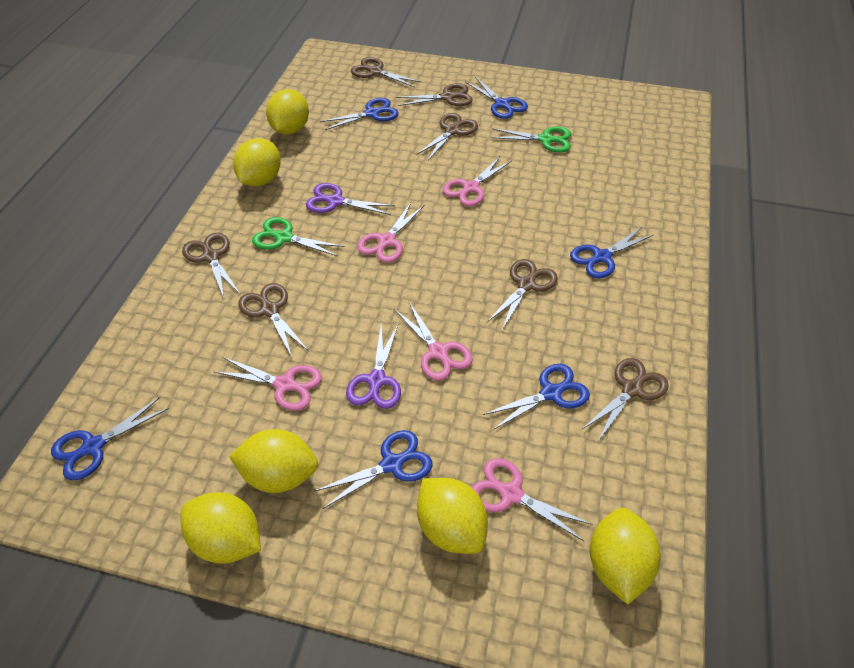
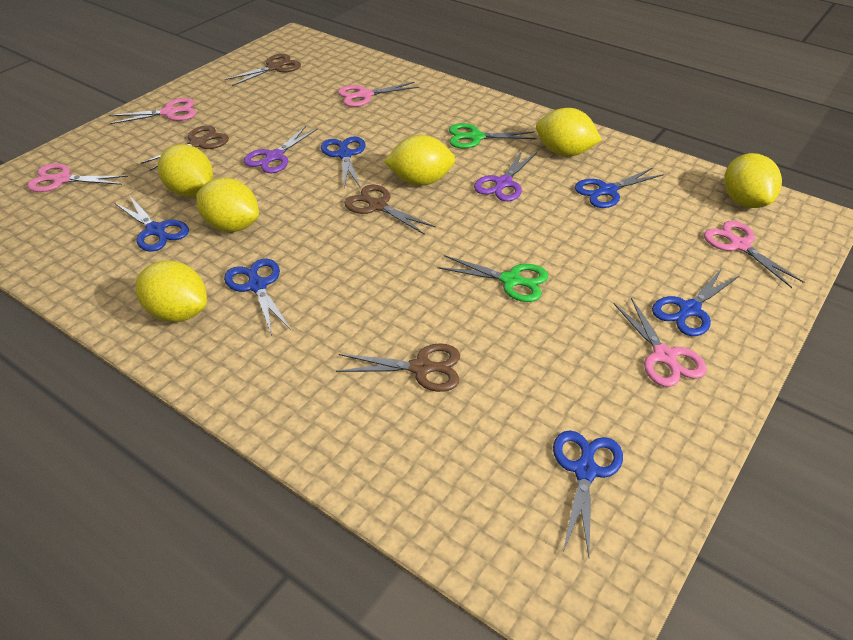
brown scissors: 7 -> 4

